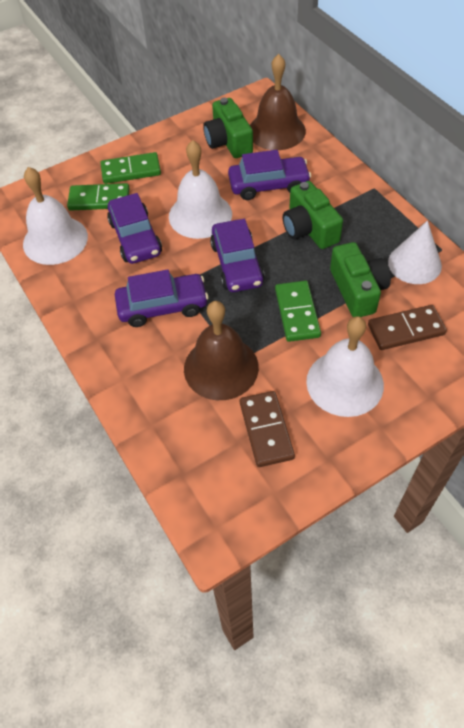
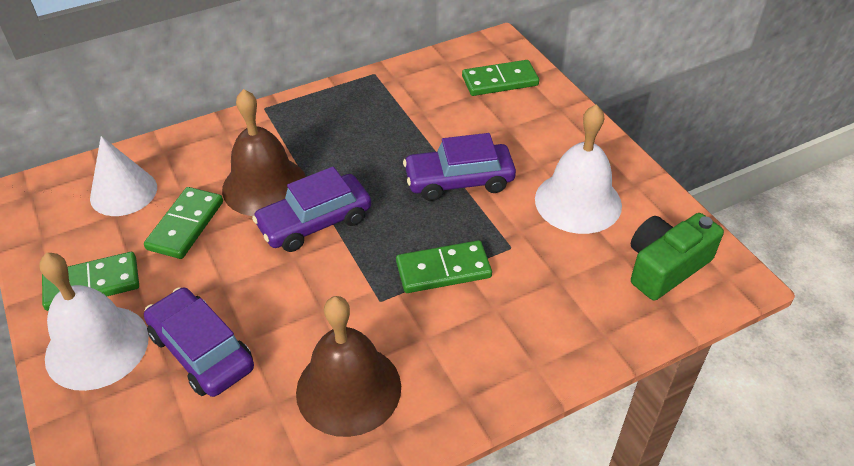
brown domino: 2 -> 0
green camera: 3 -> 1
green domino: 3 -> 4
purple car: 4 -> 3
white bell: 3 -> 2

